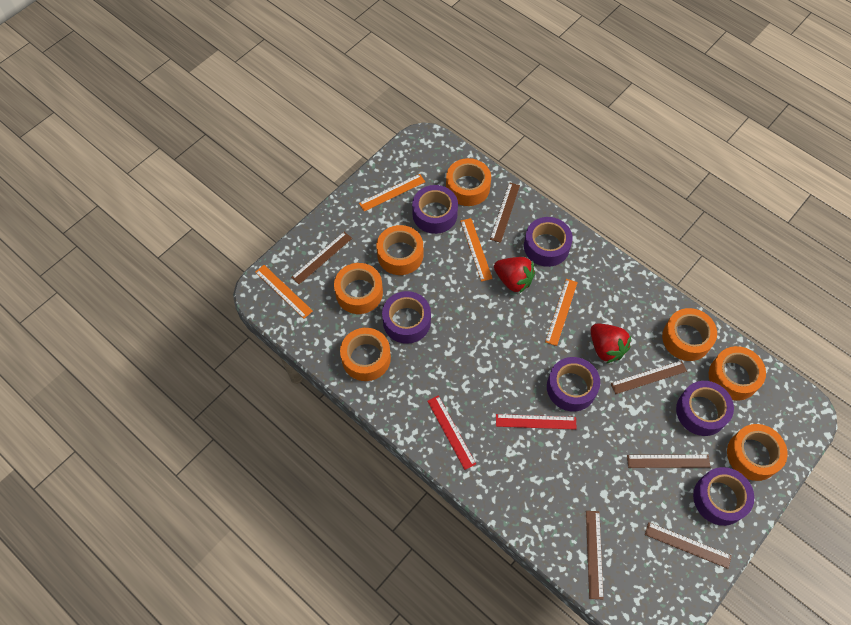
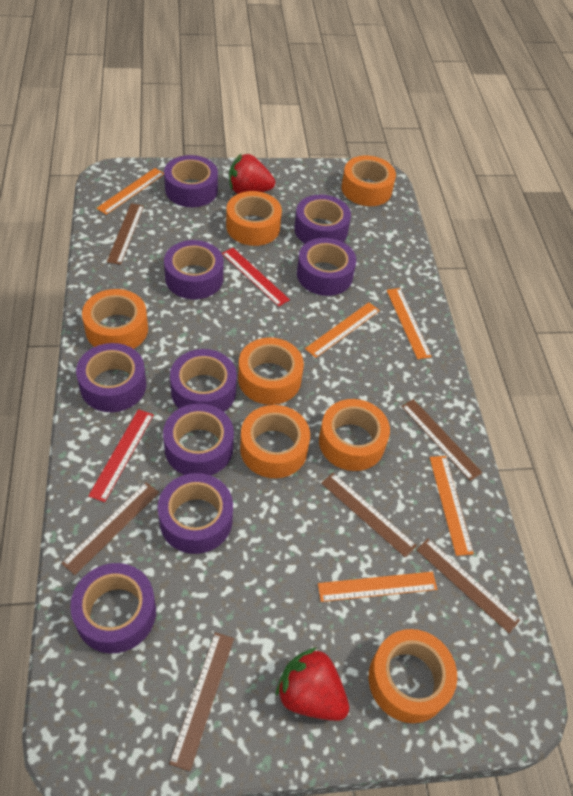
orange ruler: 4 -> 5
purple tape: 6 -> 9

